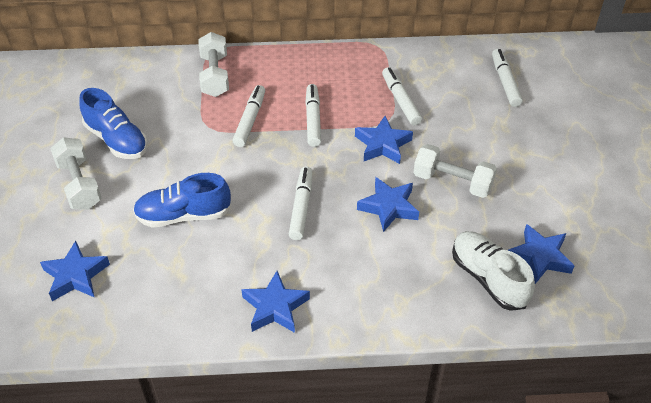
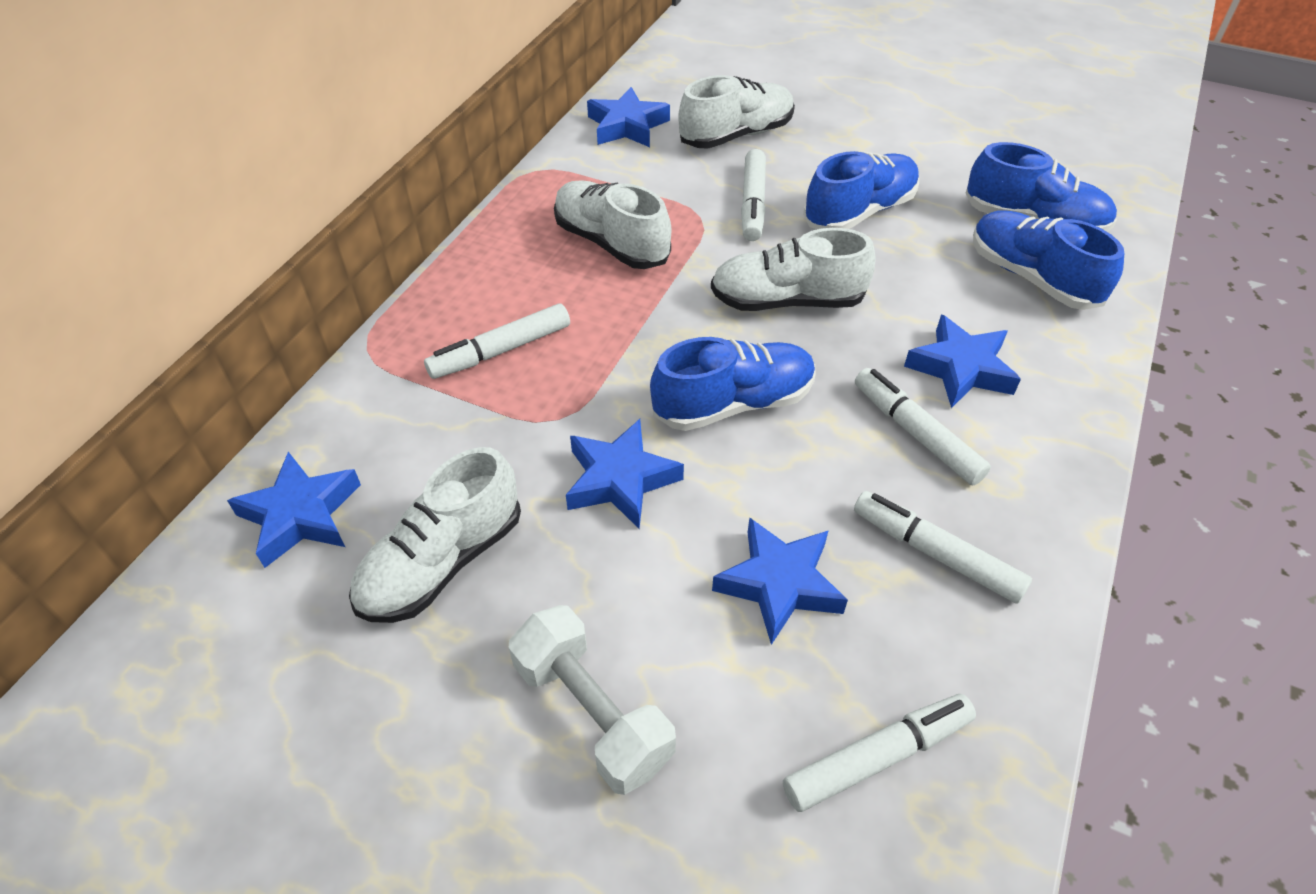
blue shoe: 2 -> 4
white dumbbell: 3 -> 1
white shoe: 1 -> 4

